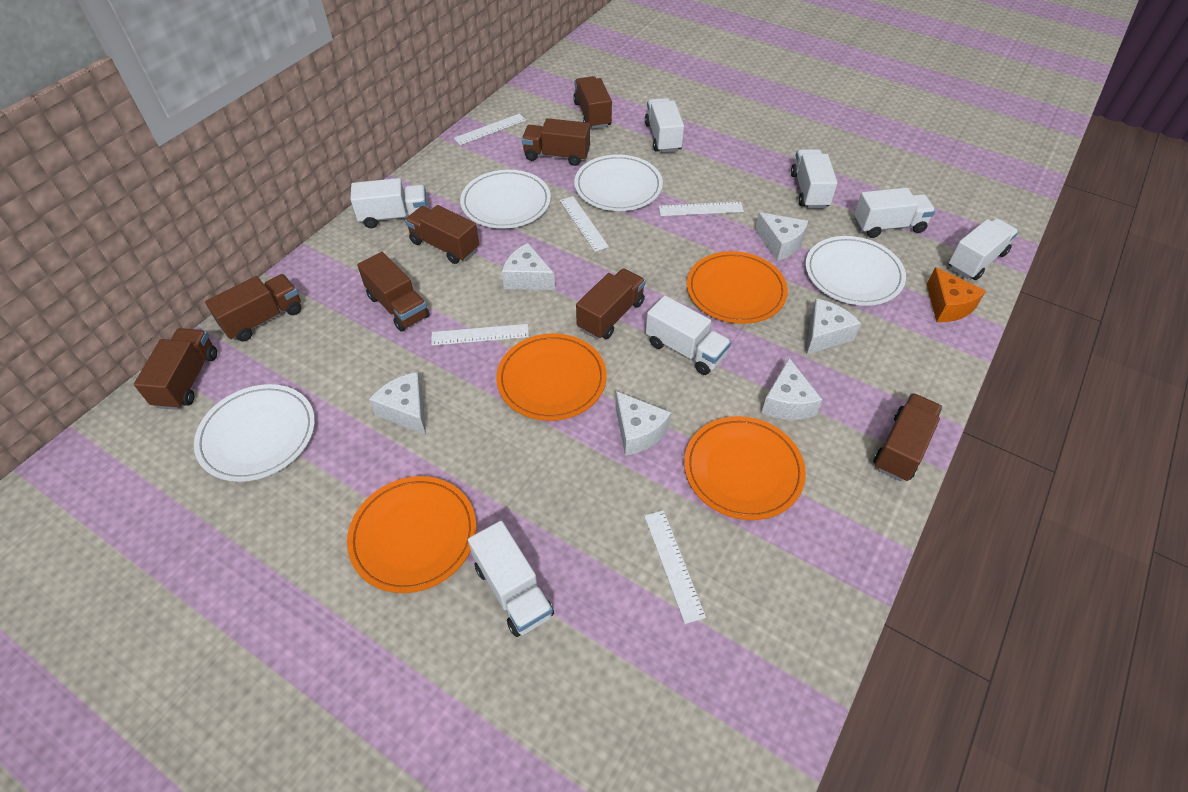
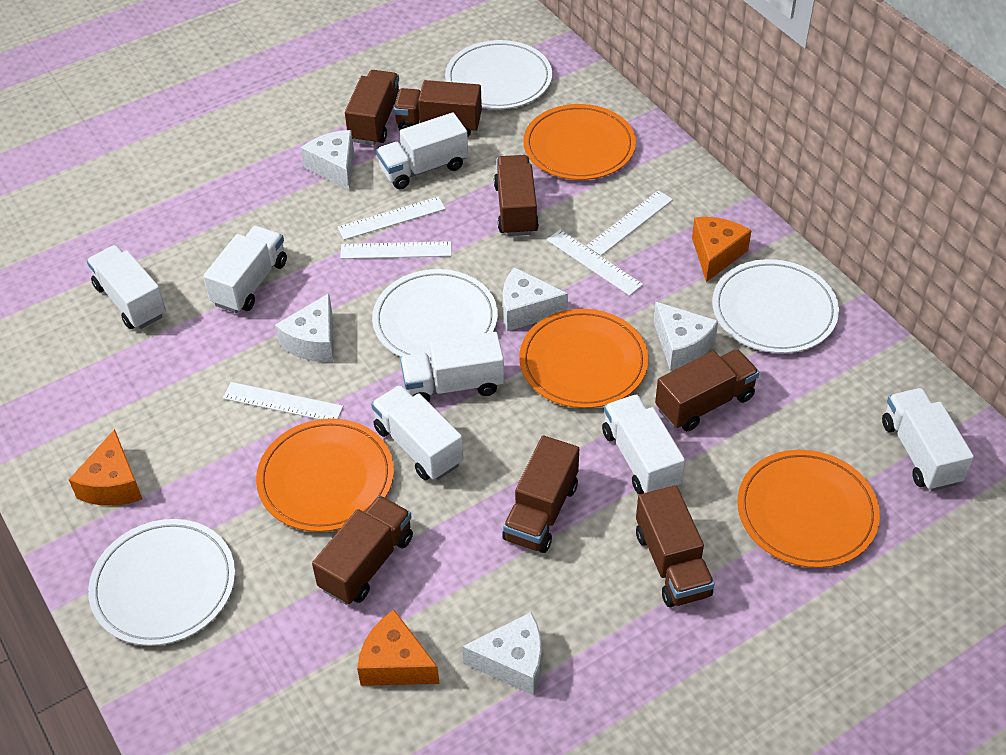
brown truck: 8 -> 7
orange cheese: 1 -> 3
white cheese: 6 -> 5

